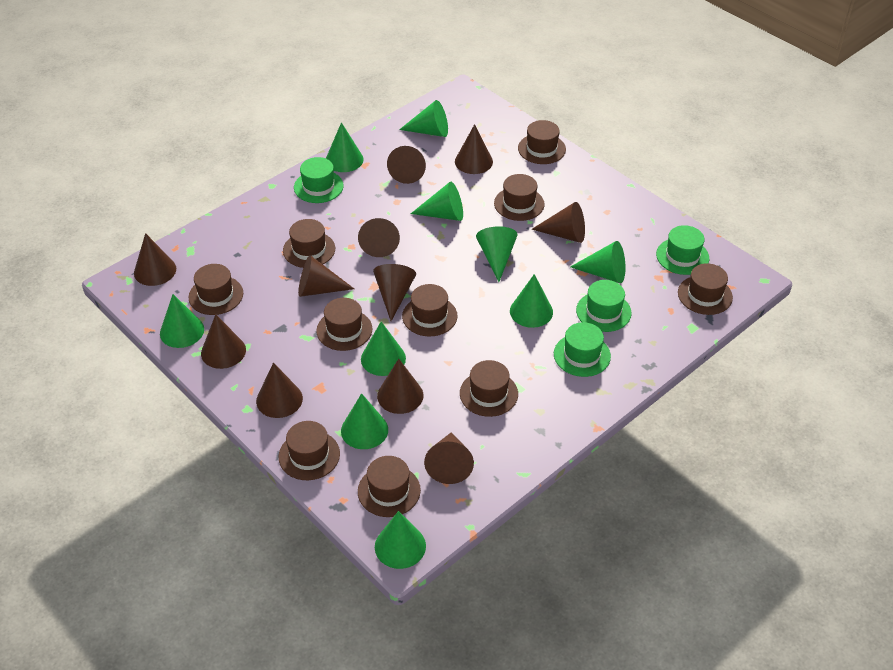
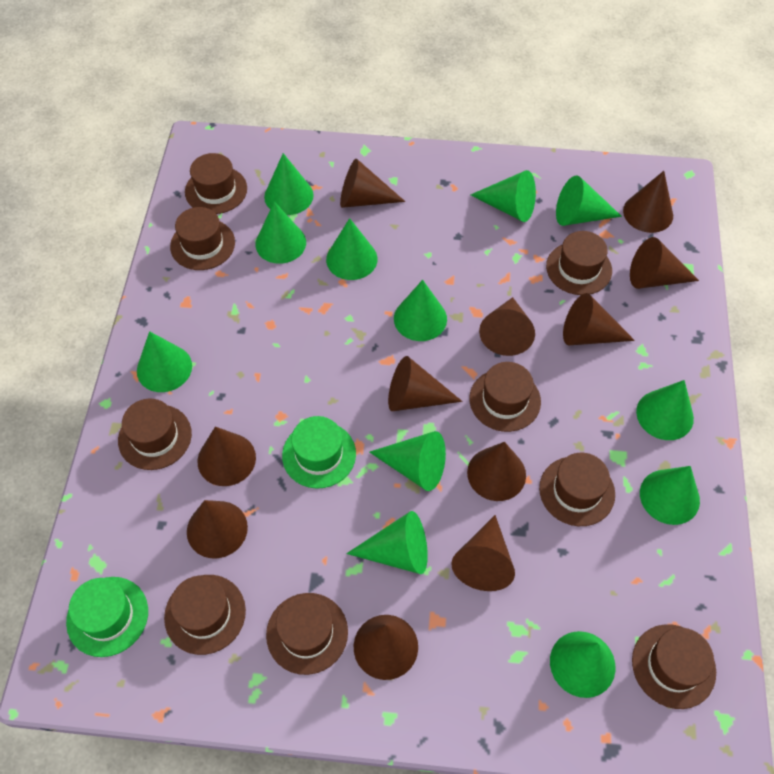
brown hat: 10 -> 9
green cone: 10 -> 12
green hat: 4 -> 2

